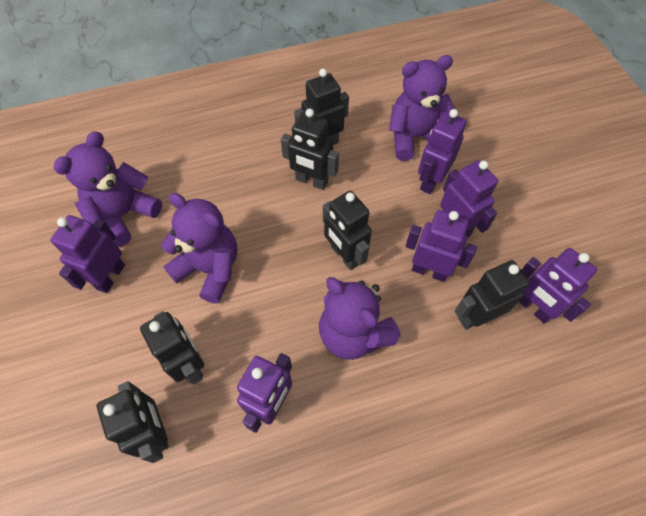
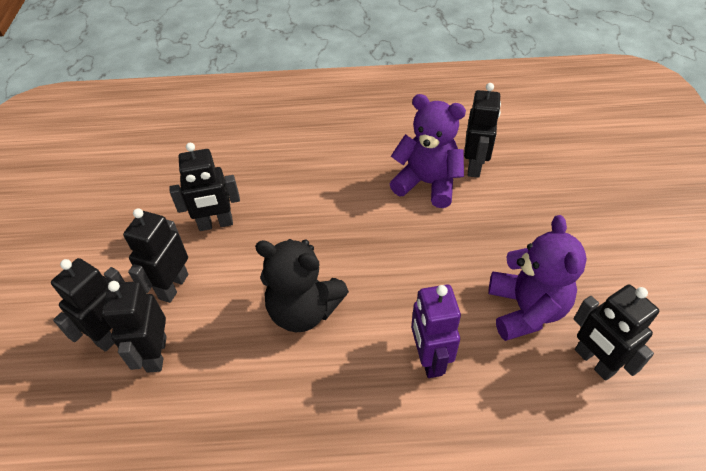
black teddy bear: 0 -> 1
purple robot: 6 -> 1
purple teddy bear: 4 -> 2

